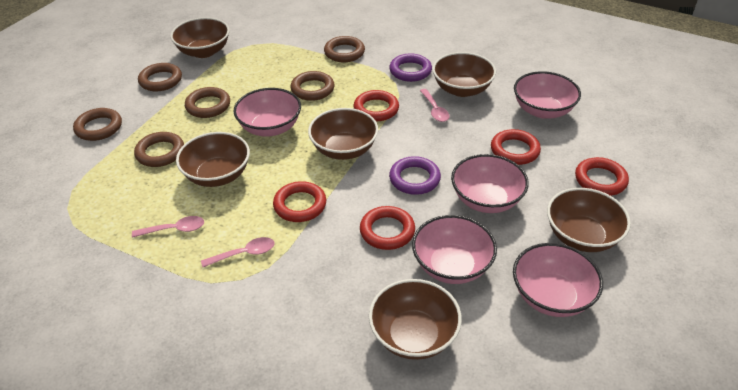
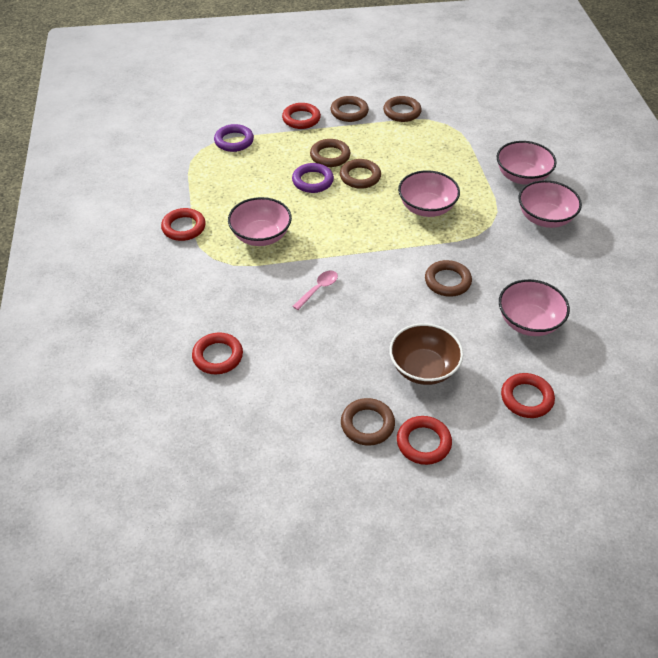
brown bowl: 6 -> 1
pink spoon: 3 -> 1

